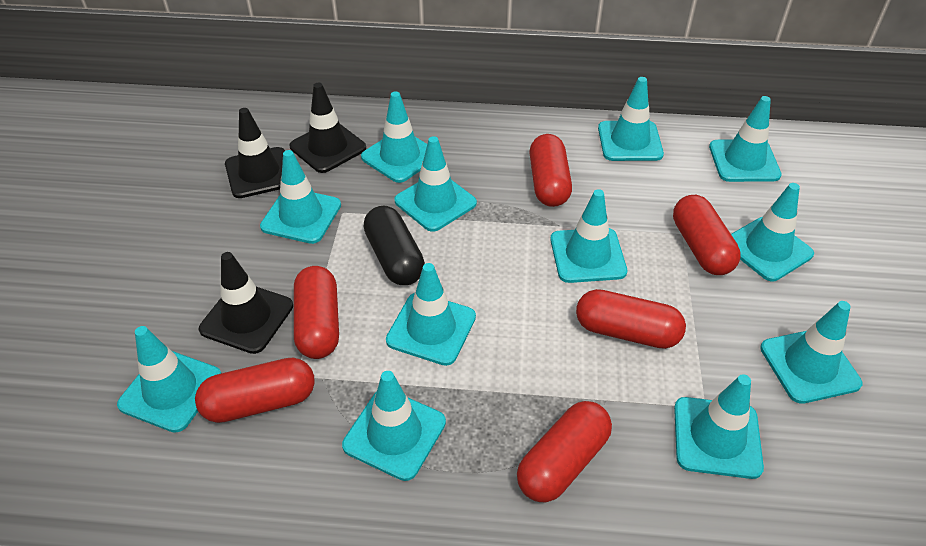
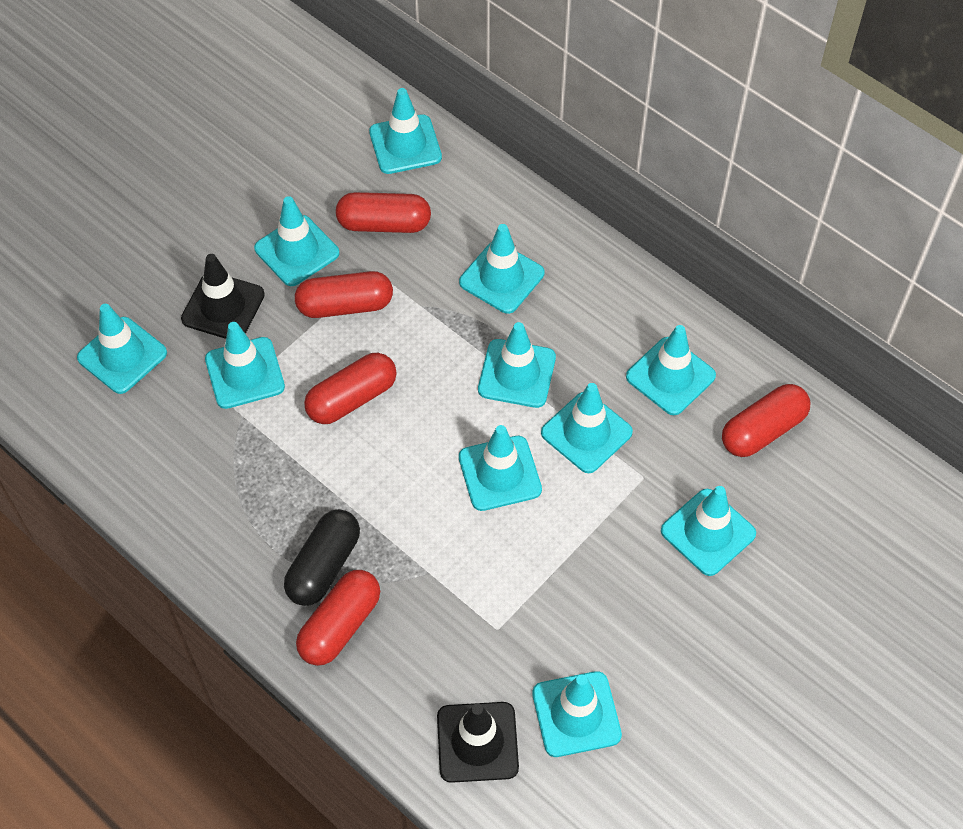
black traffic cone: 3 -> 2
red capsule: 6 -> 5
turquoise traffic cone: 12 -> 11

